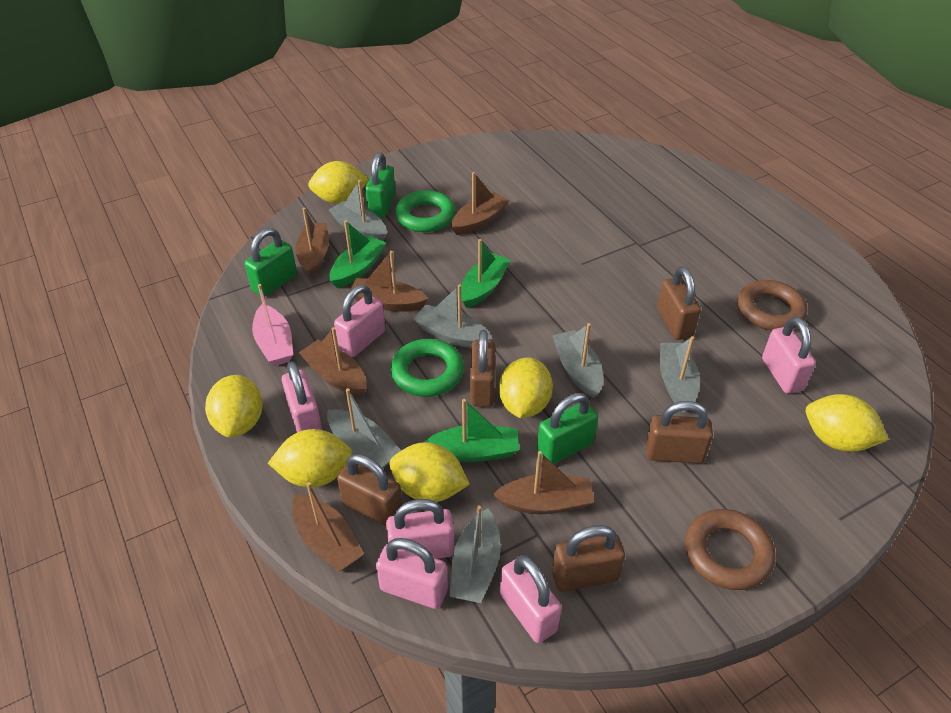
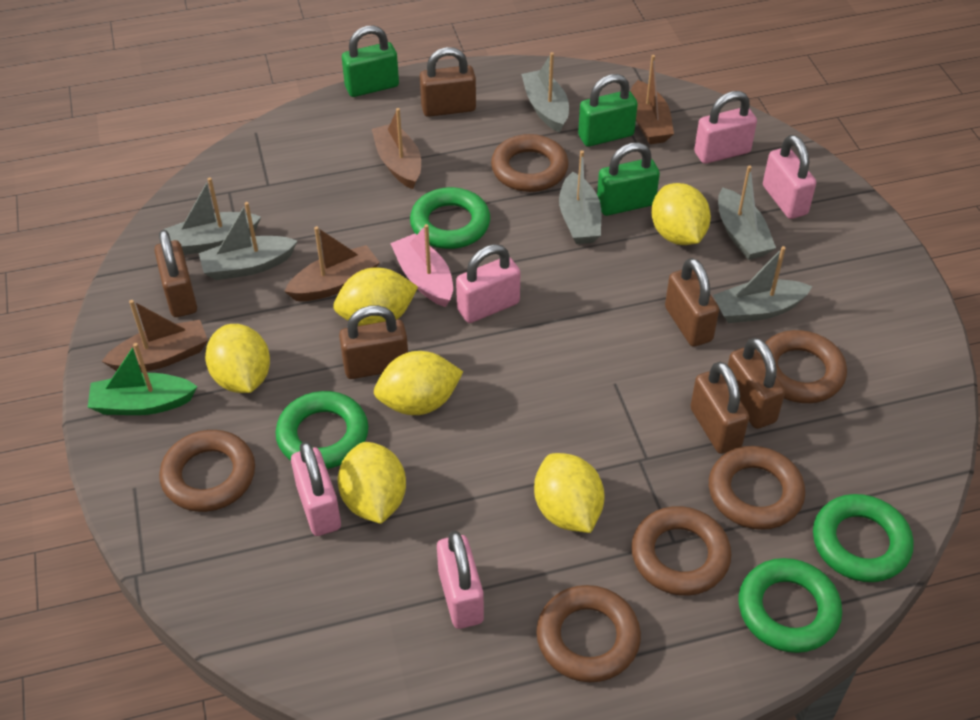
brown boat: 6 -> 4
brown padlock: 5 -> 6
brown ring: 2 -> 6
green boat: 3 -> 1
green ring: 2 -> 4
pink padlock: 6 -> 5

